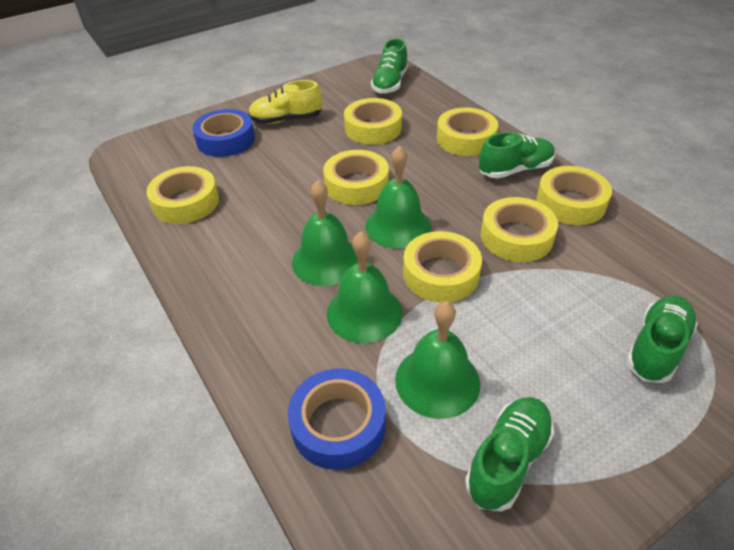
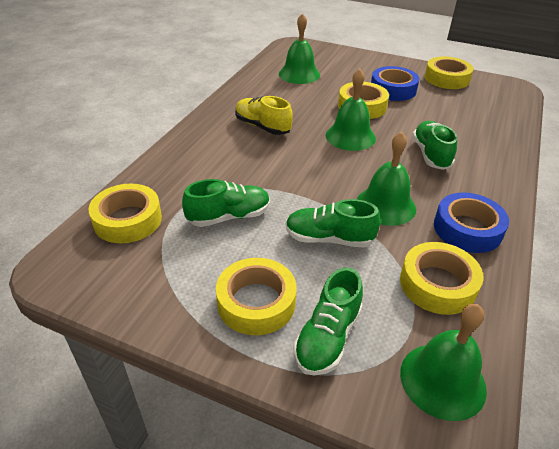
yellow tape: 7 -> 5

